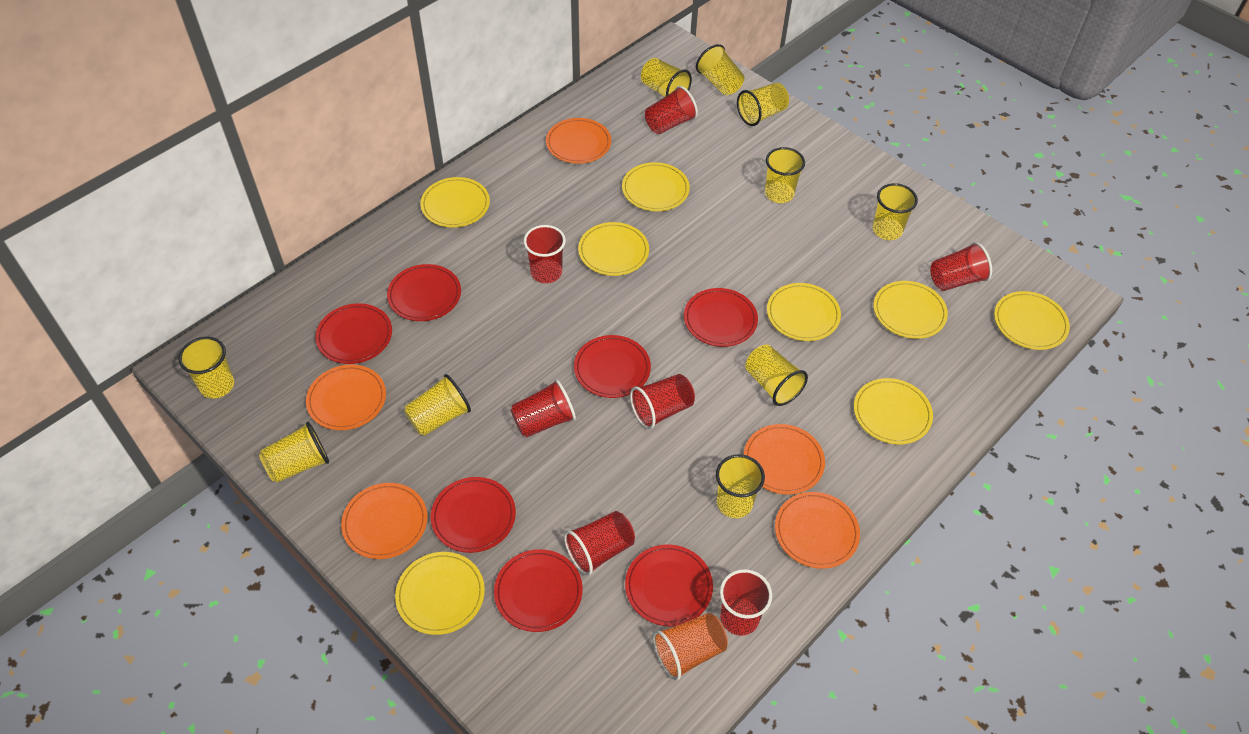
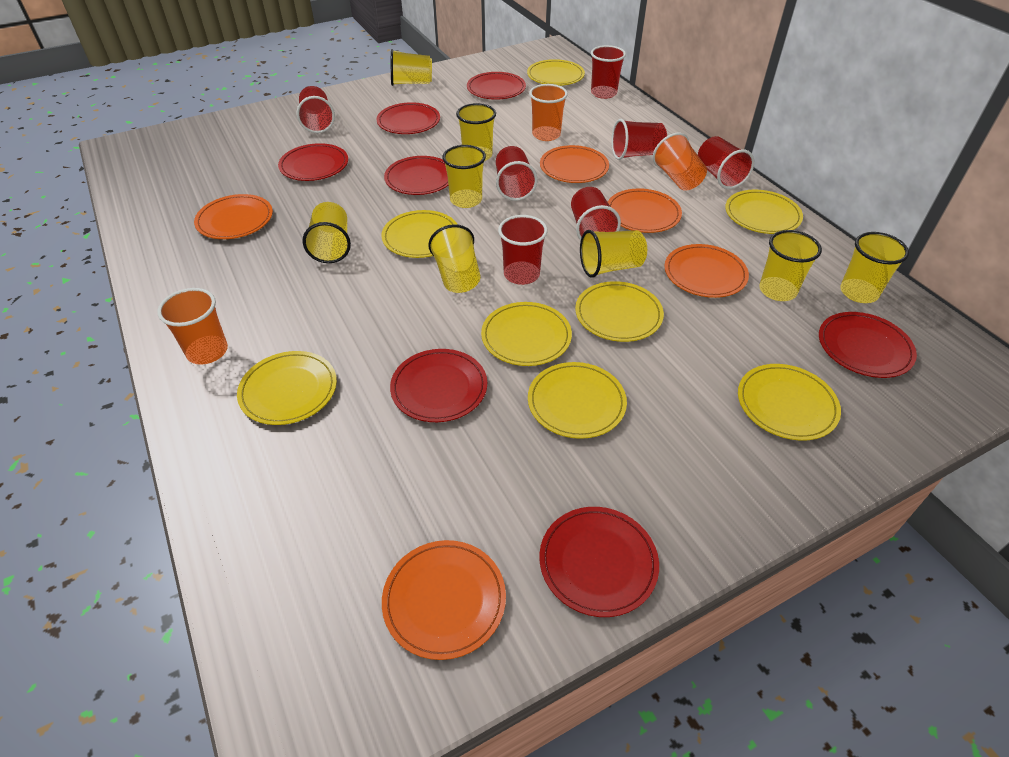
orange cup: 1 -> 3
yellow cup: 10 -> 8

